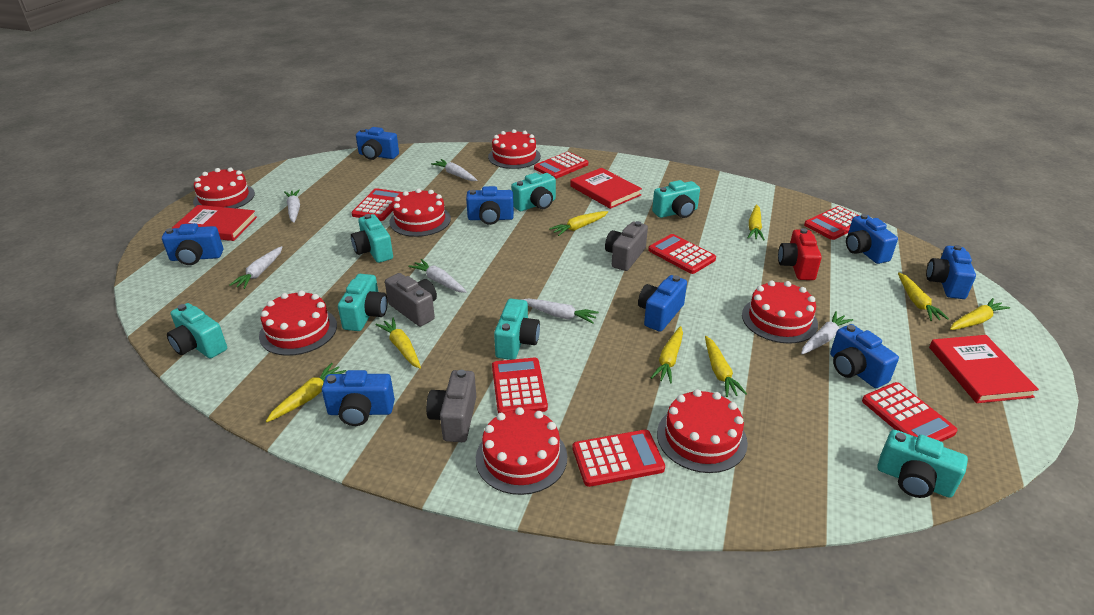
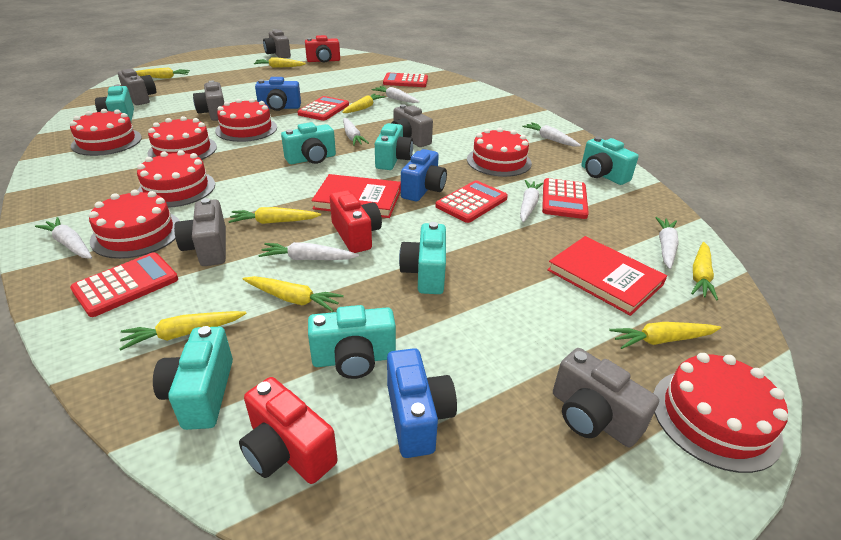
blue camera: 8 -> 3
grey camera: 3 -> 6
red book: 3 -> 2
red calculator: 7 -> 5
red camera: 1 -> 3
white carrot: 6 -> 7

